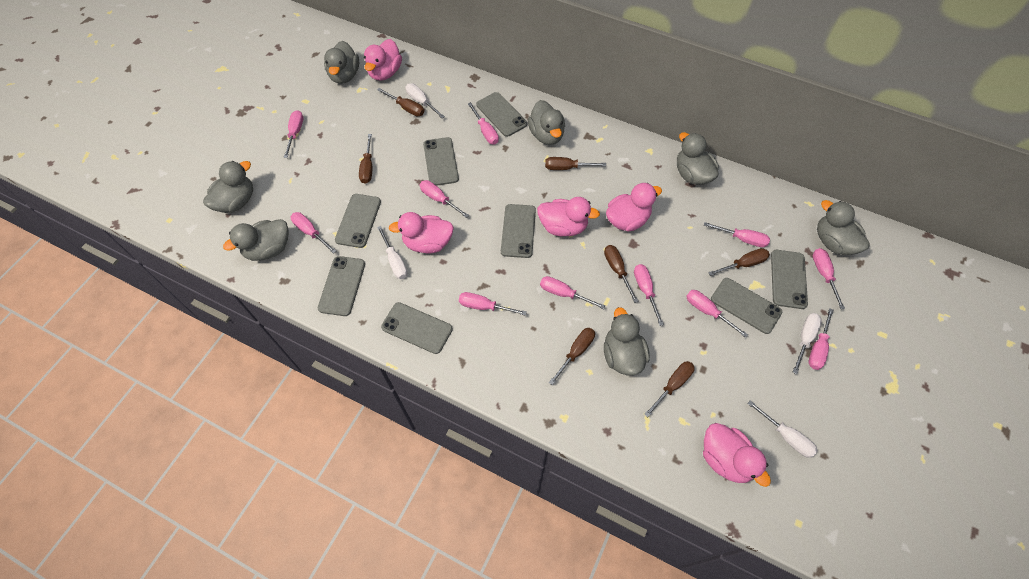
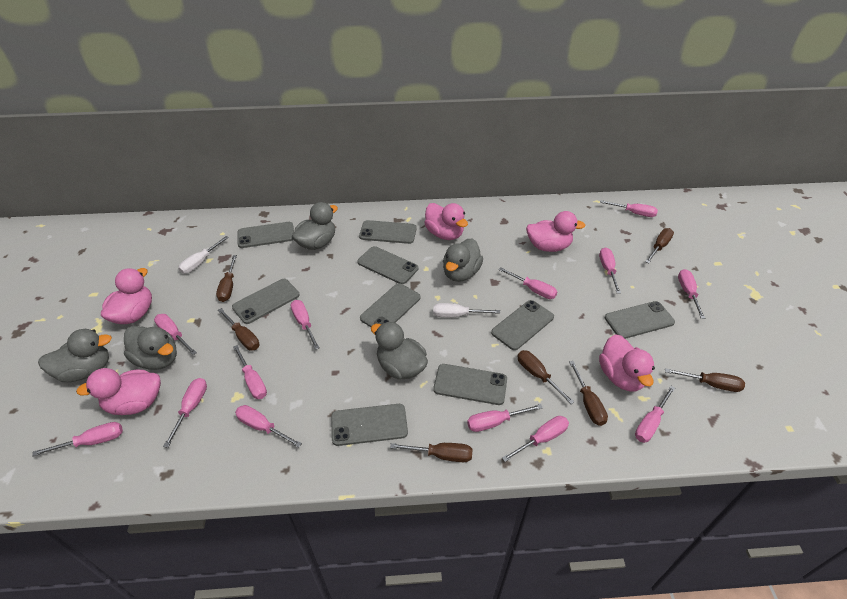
grey duck: 7 -> 5
grey phone: 8 -> 9
pink screwdriver: 11 -> 13
white screwdriver: 4 -> 2

